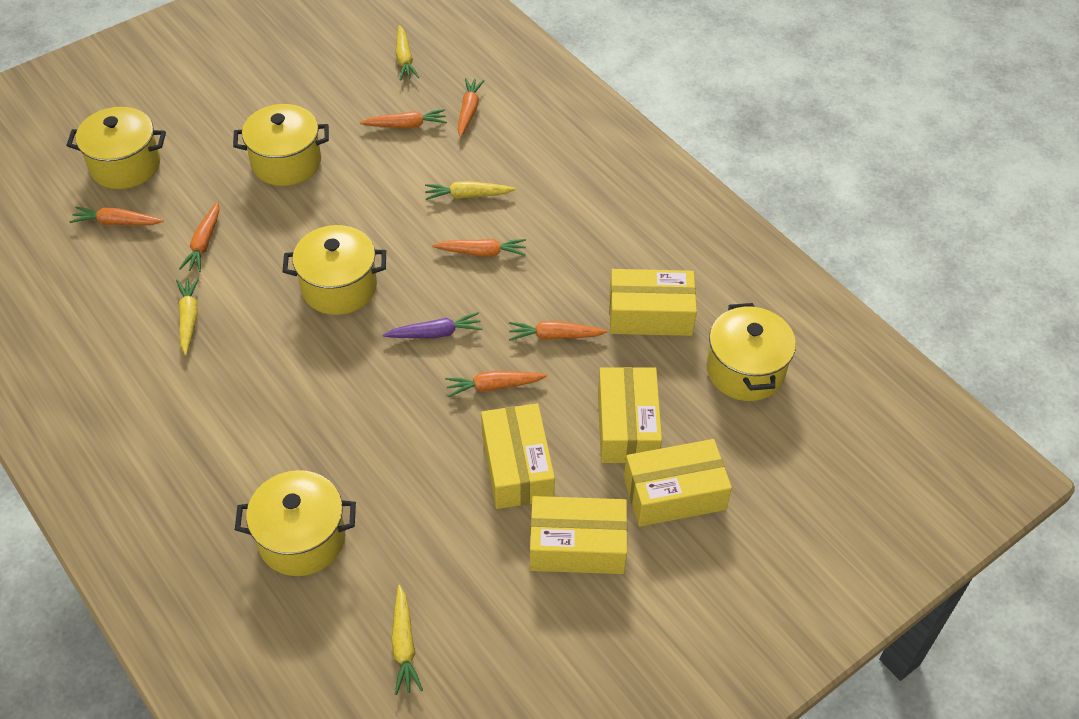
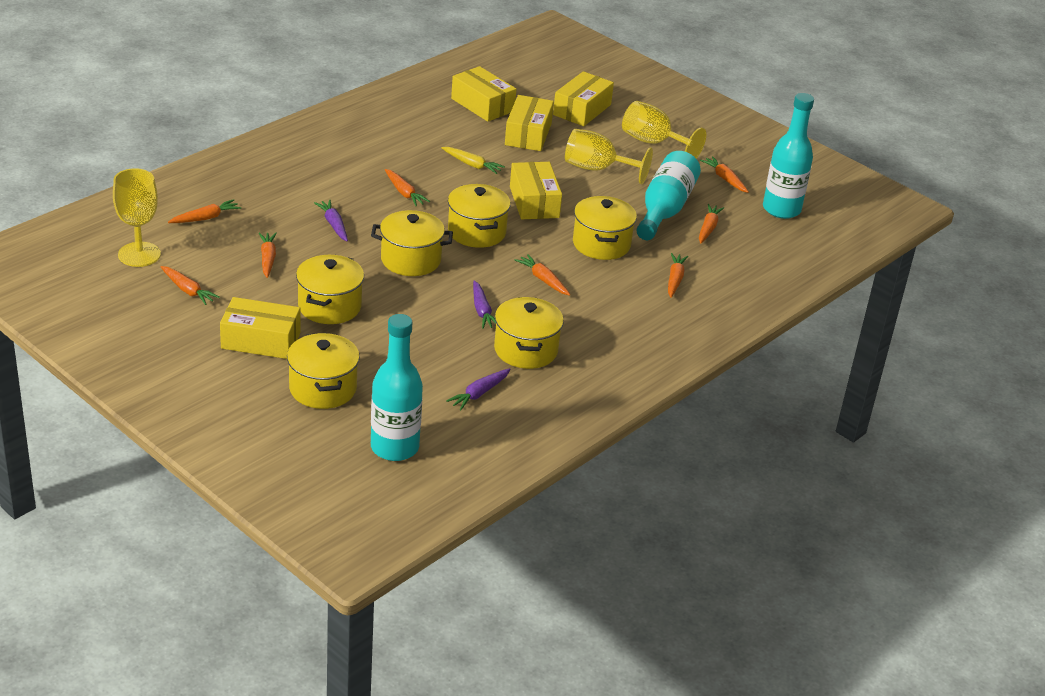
orange carrot: 7 -> 8
purple carrot: 1 -> 3
turquoise bottle: 0 -> 3
yellow carrot: 4 -> 1
yellow goblet: 0 -> 3
yellow pot: 5 -> 6

